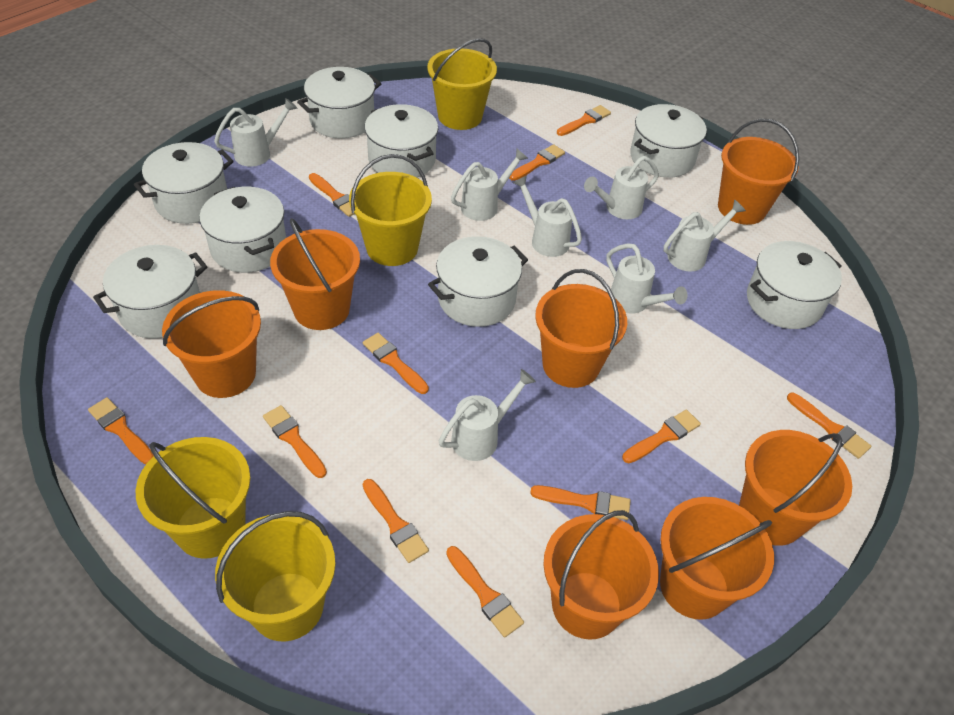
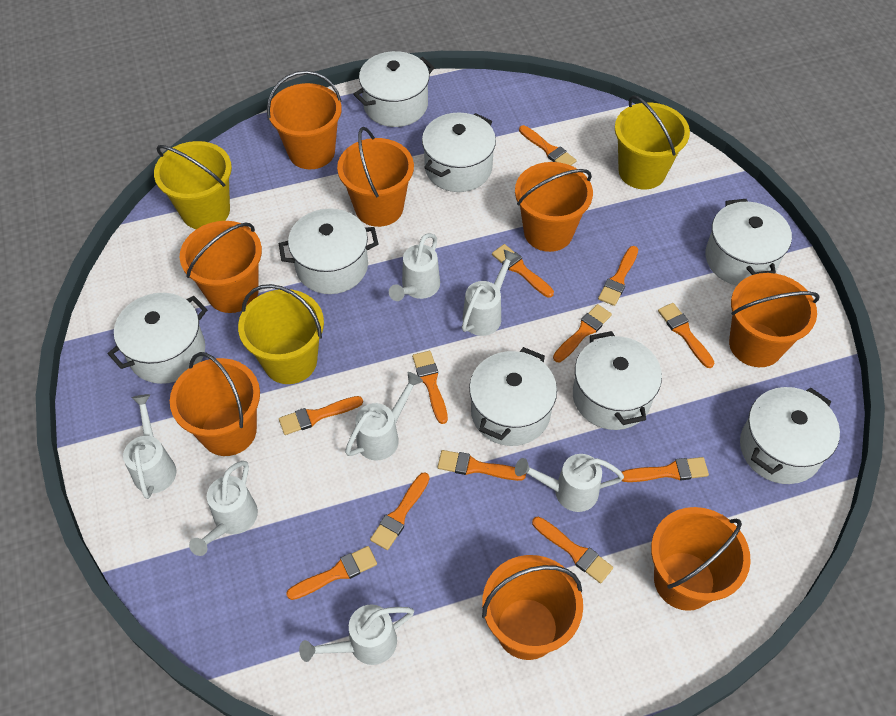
orange brush: 11 -> 12
orange bucket: 7 -> 8
yellow bucket: 4 -> 3

